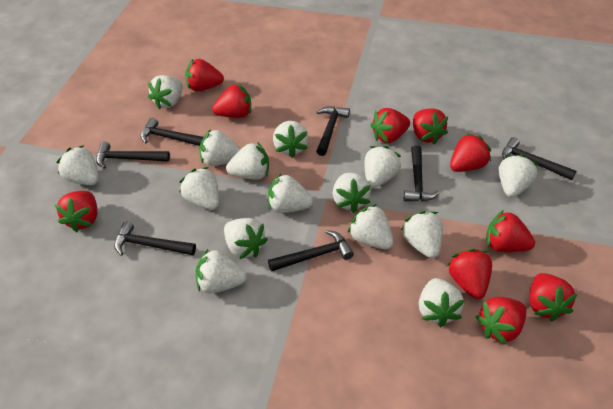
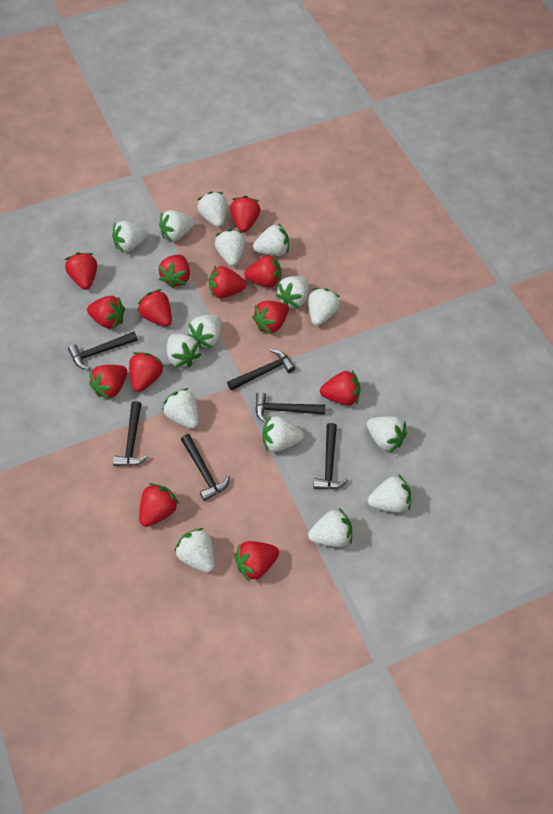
black hammer: 7 -> 6
red strawberry: 10 -> 13

